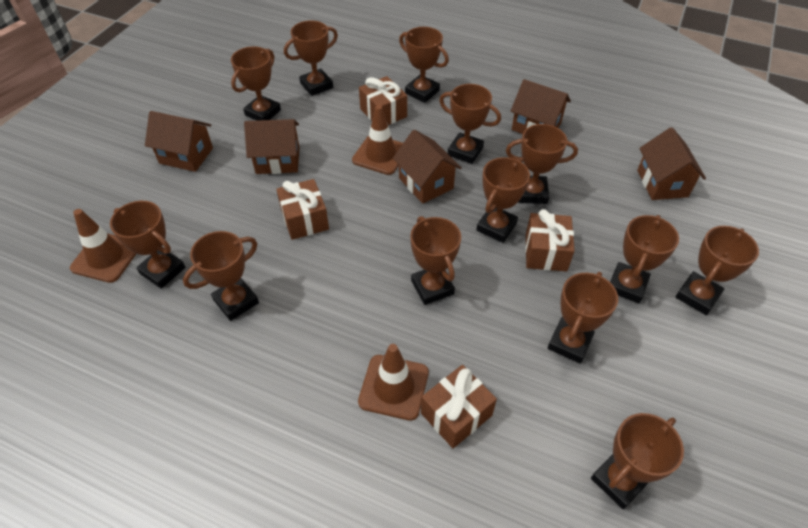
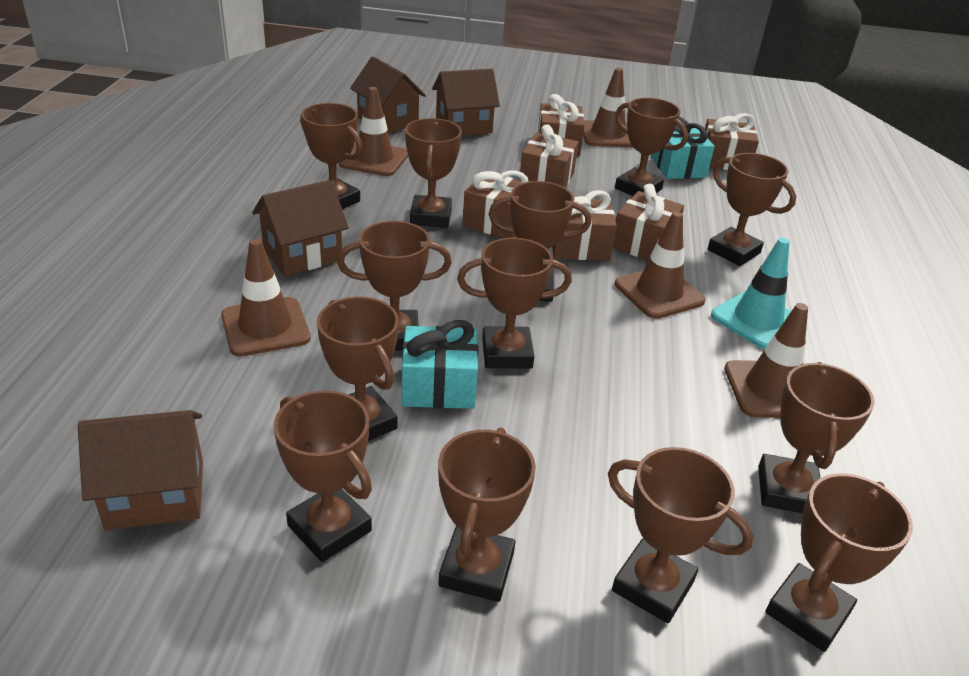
brown gift: 4 -> 6
brown house: 5 -> 4
brown traffic cone: 3 -> 5
turquoise gift: 0 -> 2
turquoise traffic cone: 0 -> 1

